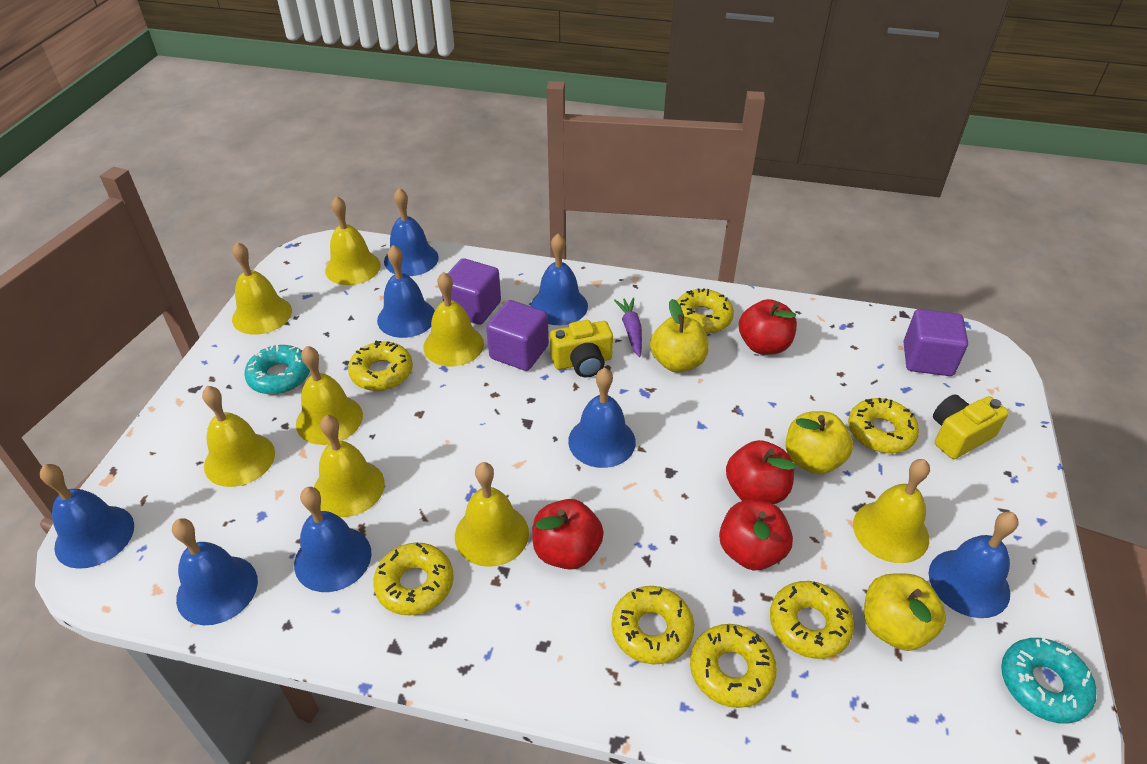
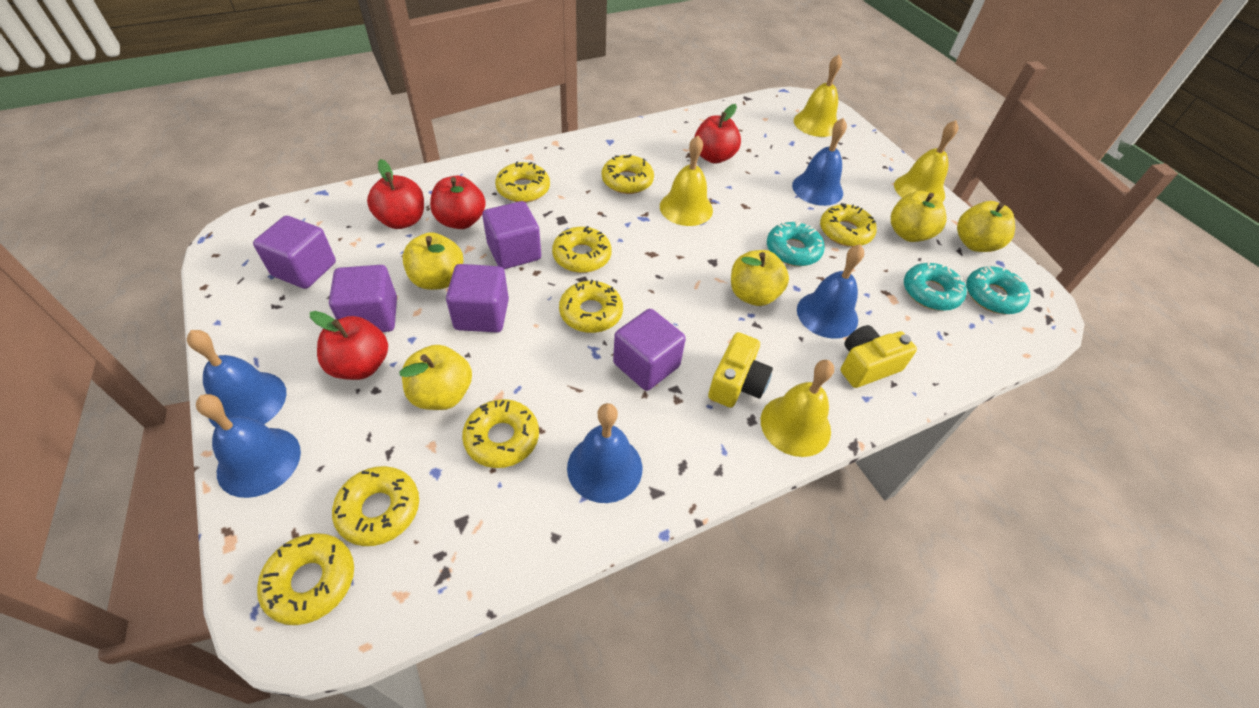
blue bell: 8 -> 5
purple carrot: 1 -> 0
purple cube: 3 -> 5
turquoise donut: 2 -> 3
yellow apple: 3 -> 5
yellow bell: 8 -> 4
yellow donut: 7 -> 8

